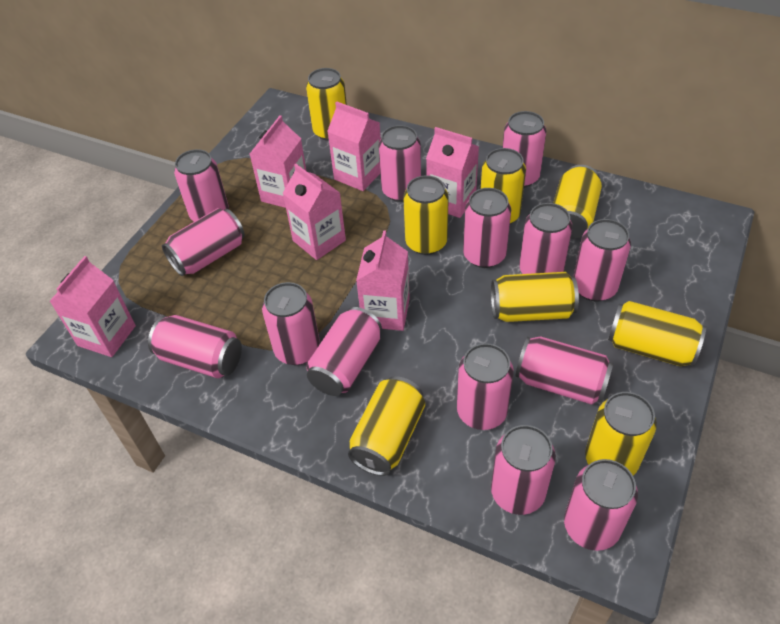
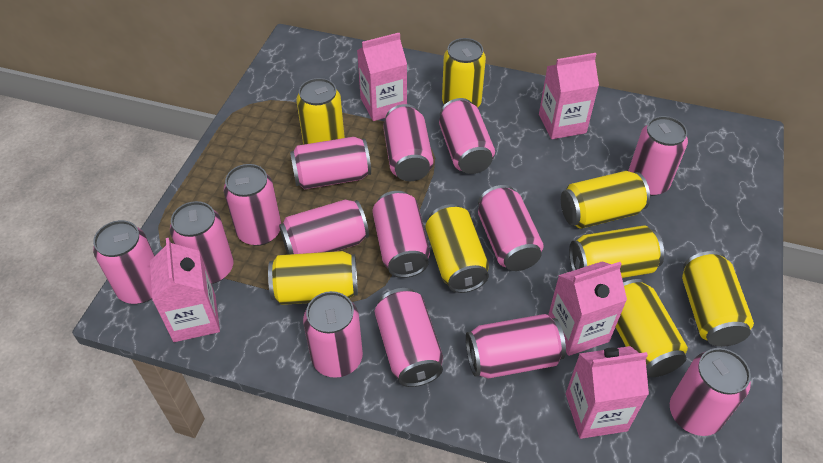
pink carton: 6 -> 5

